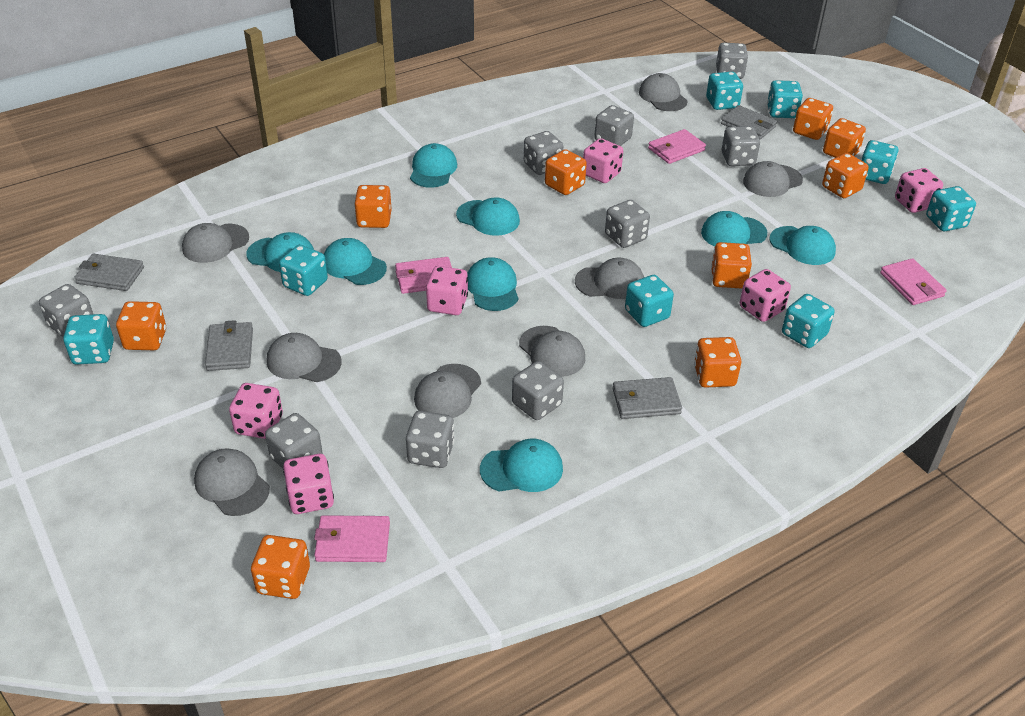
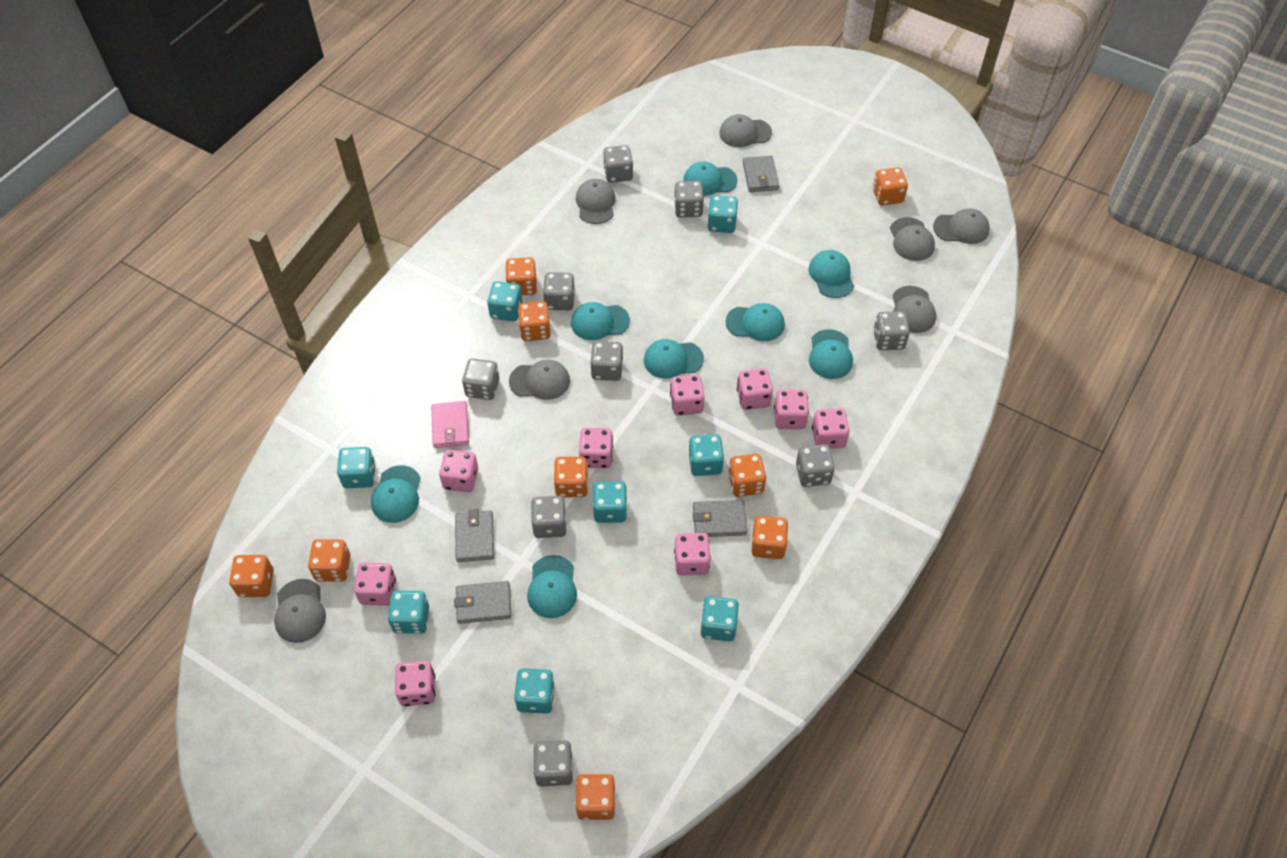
grey cap: 8 -> 7
pink dice: 6 -> 9
pink wallet: 4 -> 1

